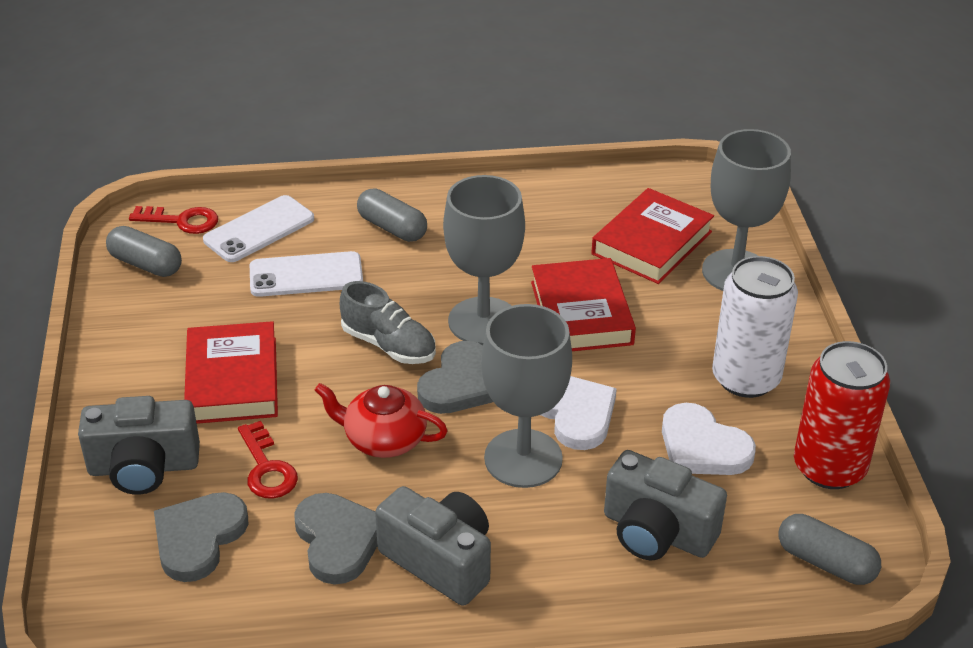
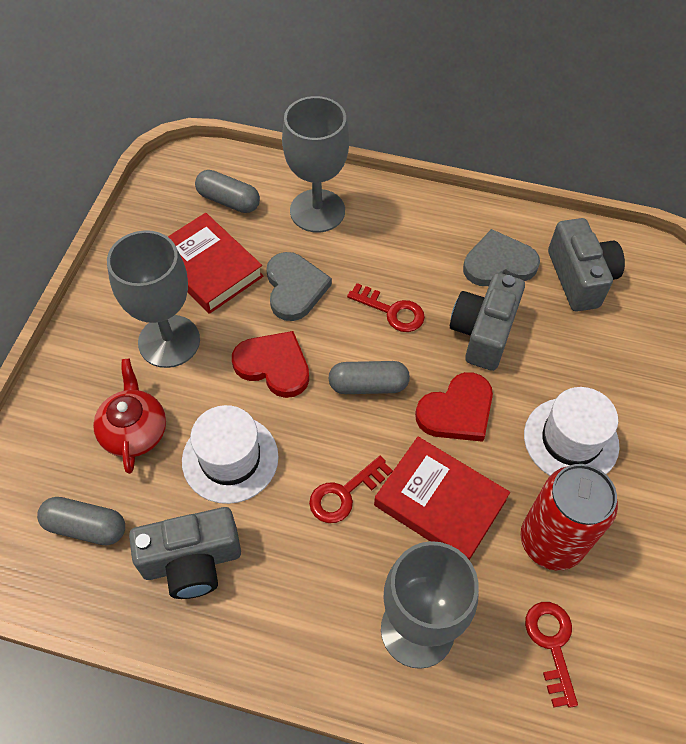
grey heart: 3 -> 2
grey shoe: 1 -> 0
red book: 3 -> 2
red heart: 0 -> 2
red key: 2 -> 3
white can: 1 -> 0
white hat: 0 -> 2
white heart: 2 -> 0
white phone: 2 -> 0

